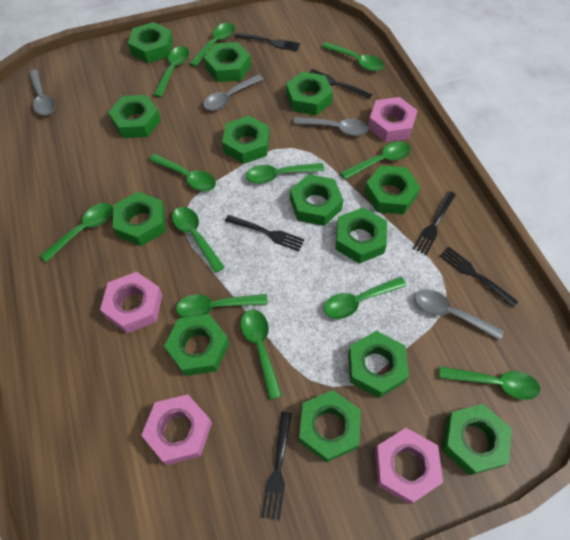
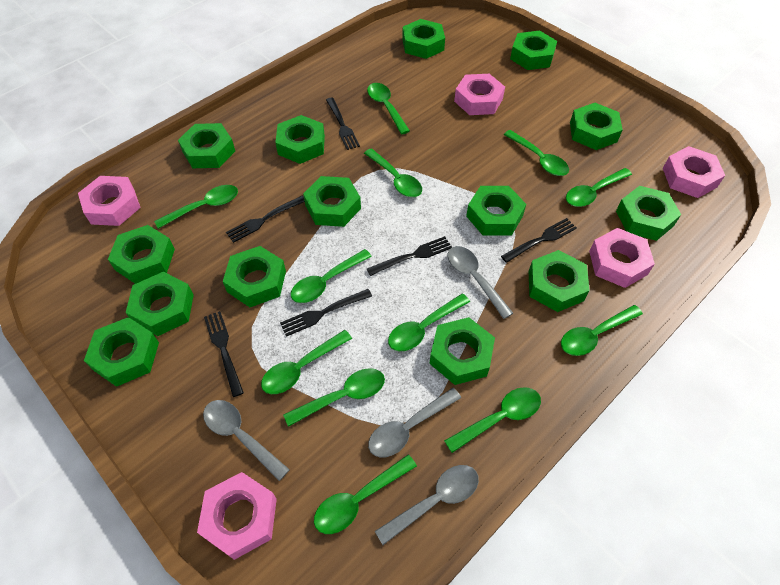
green nut: 13 -> 14
pink nut: 4 -> 5

